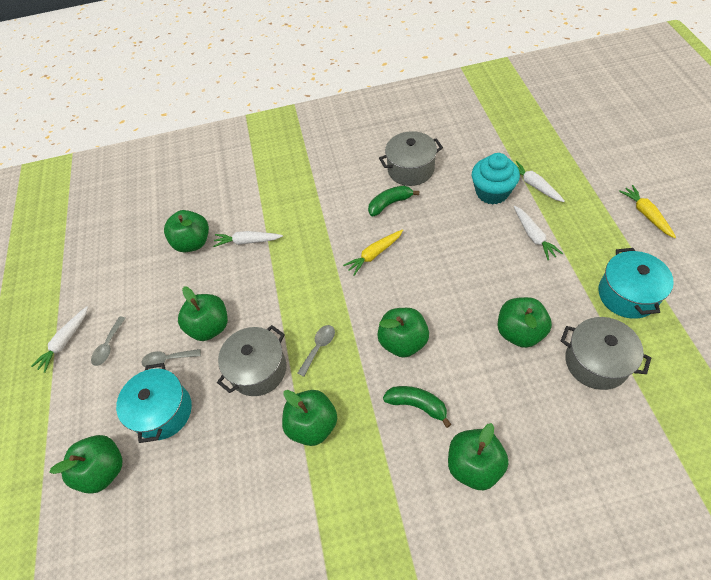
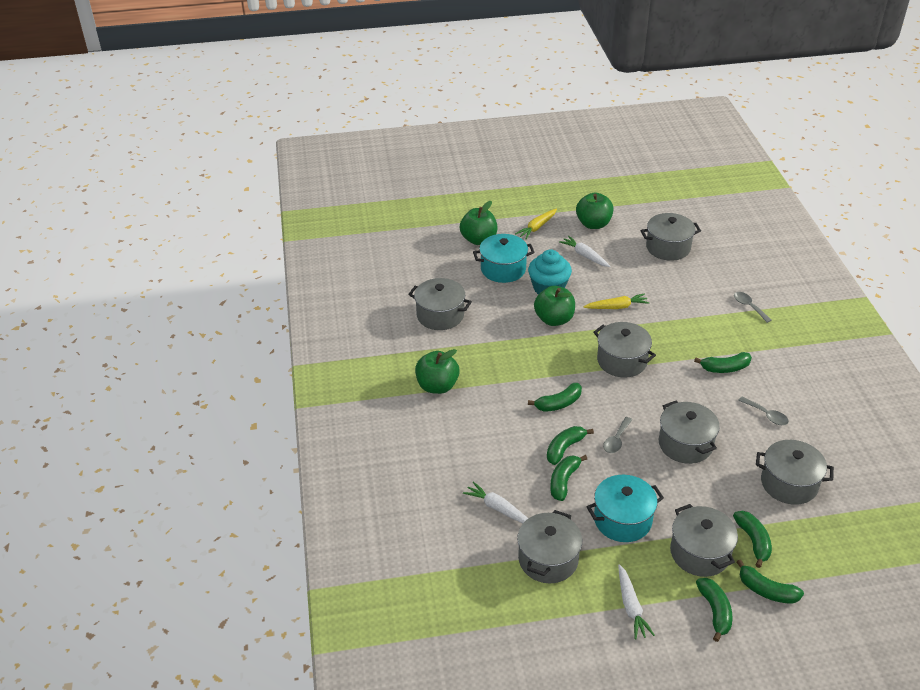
green apple: 7 -> 4
green banana: 2 -> 7
grey pot: 3 -> 7
white carrot: 4 -> 3

